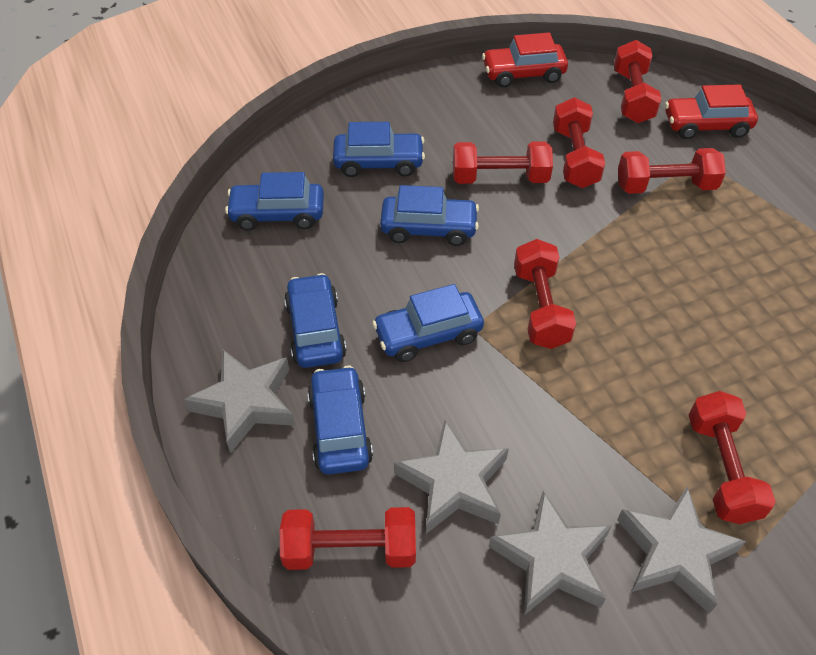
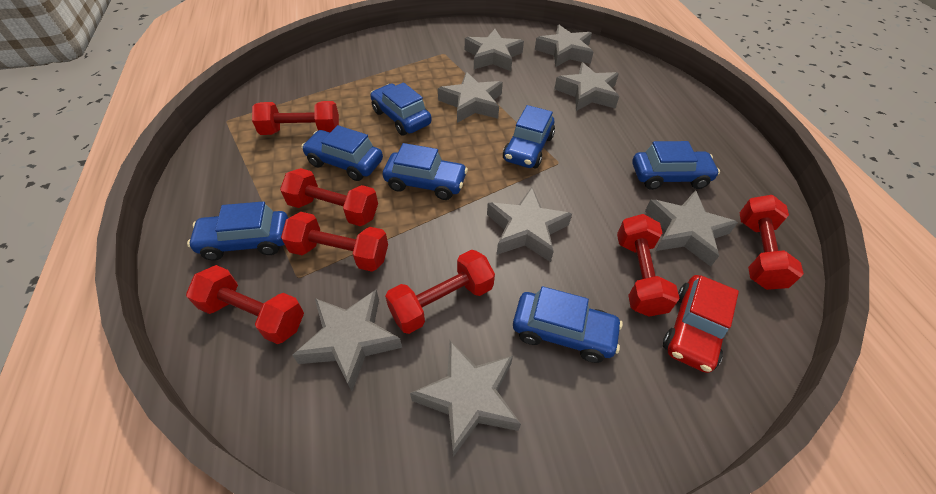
blue car: 6 -> 7
grey star: 4 -> 8
red car: 2 -> 1

